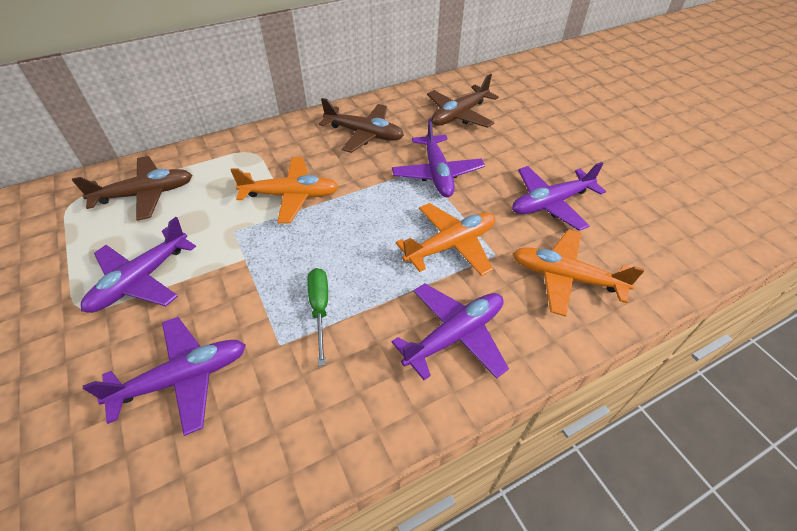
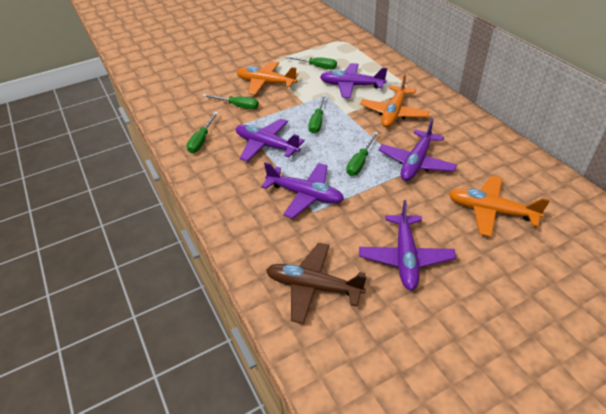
brown plane: 3 -> 1
green screwdriver: 1 -> 5

